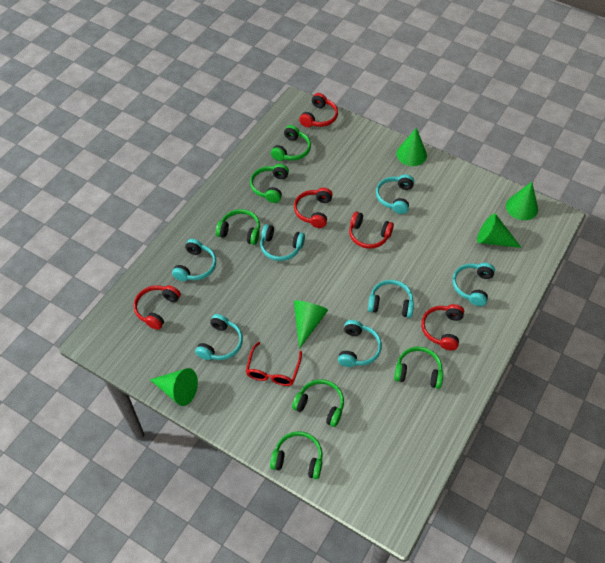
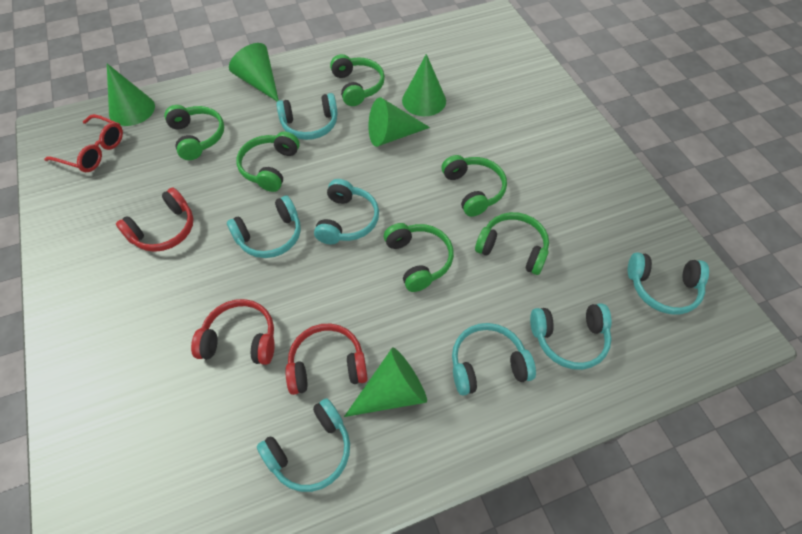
red headphones: 5 -> 3

